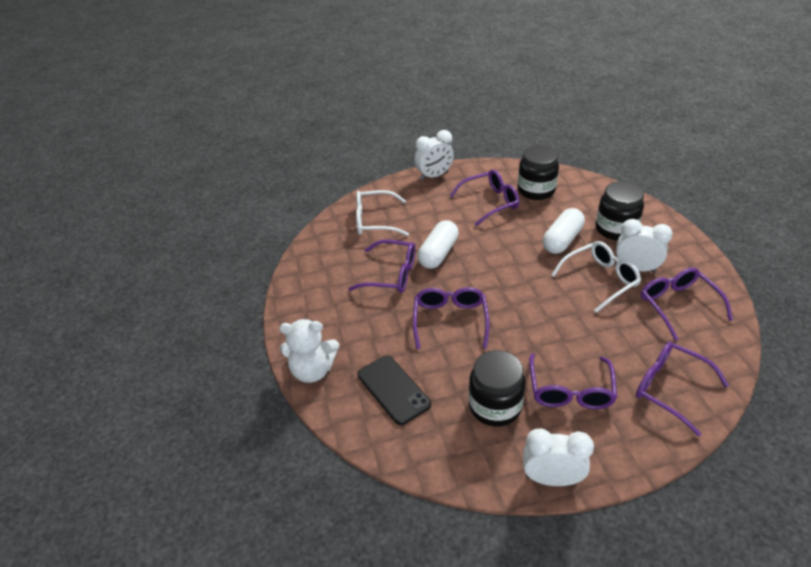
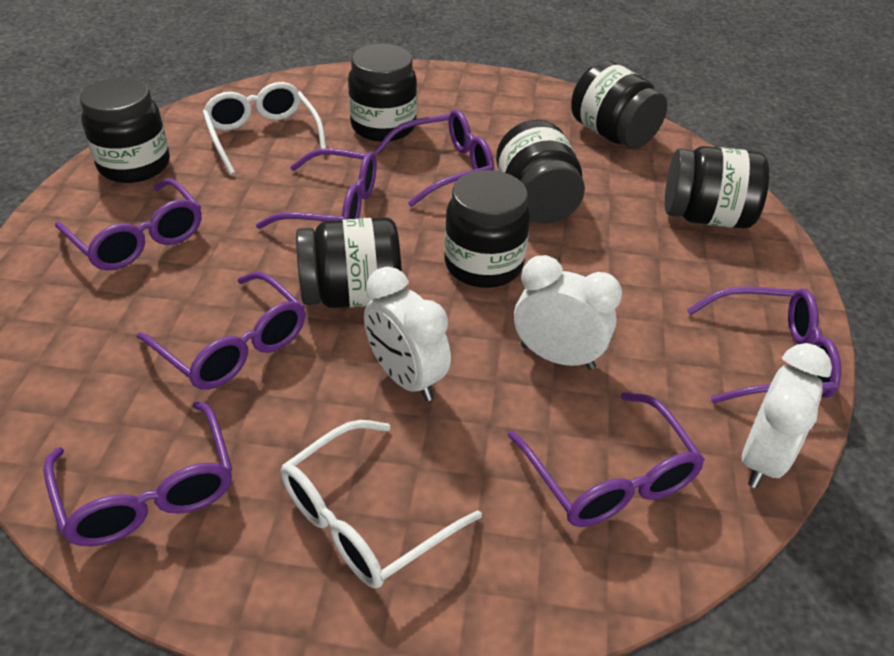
black jar: 3 -> 7
black phone: 1 -> 0
purple glasses: 6 -> 7
white capsule: 2 -> 0
white teddy bear: 1 -> 0

